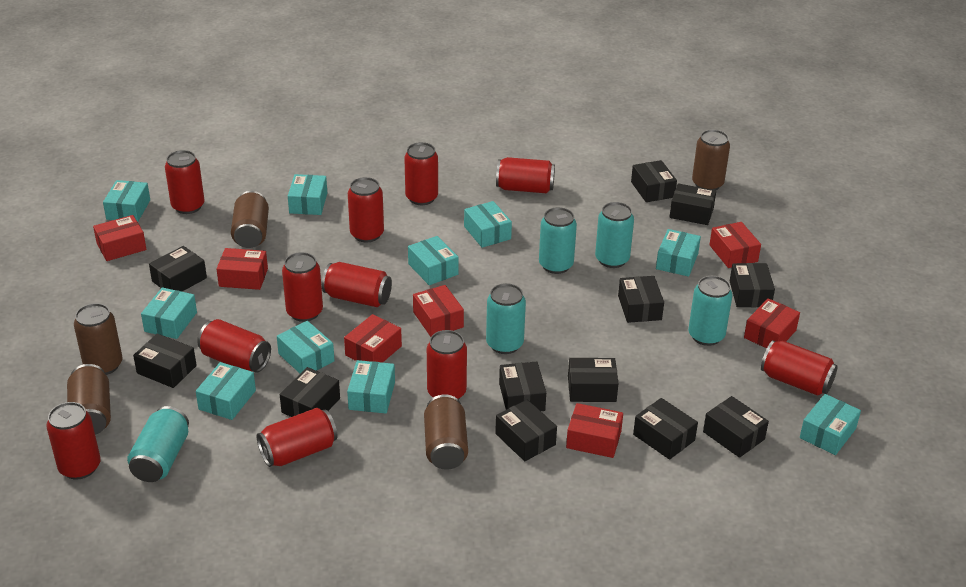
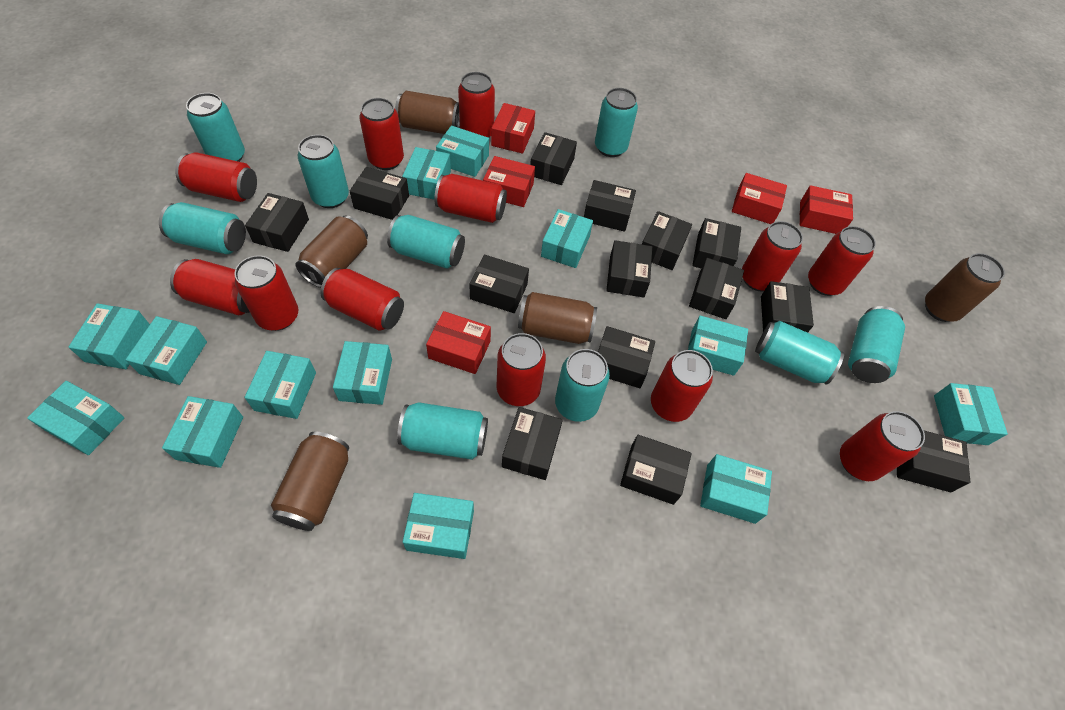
black box: 12 -> 14
red box: 7 -> 5
red can: 11 -> 12
turquoise box: 10 -> 13
turquoise can: 5 -> 9

